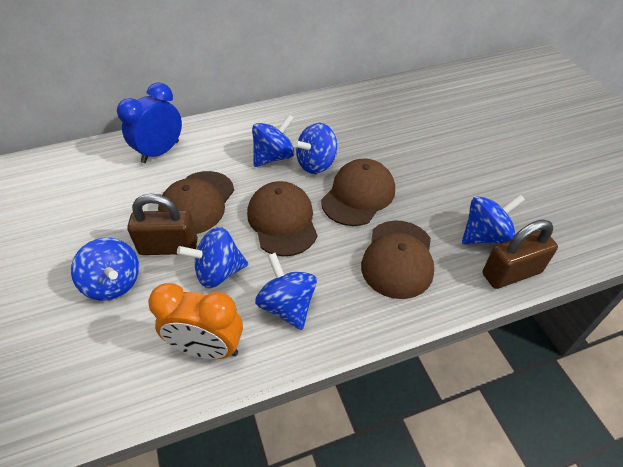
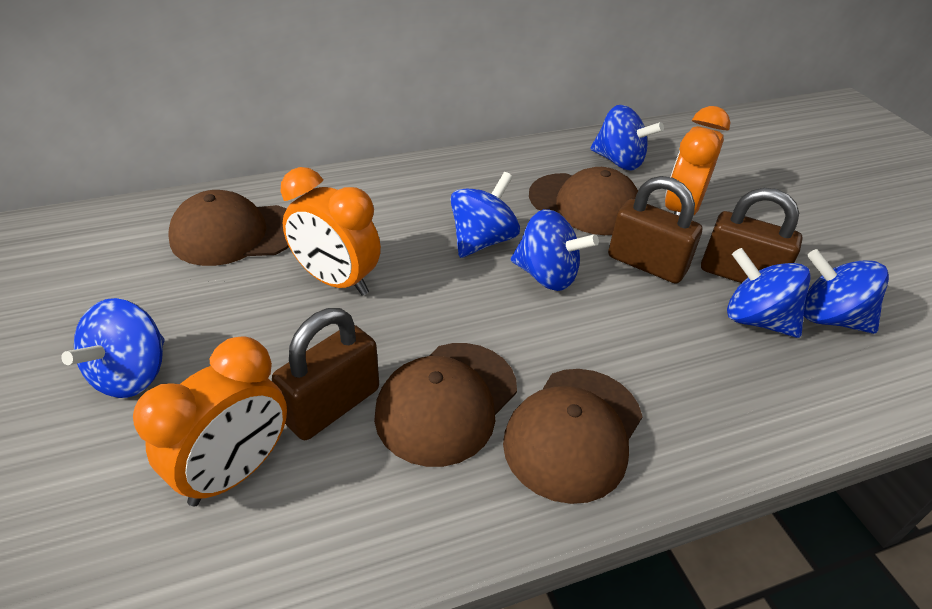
blue clock: 1 -> 0
brown padlock: 2 -> 3
orange clock: 1 -> 3

